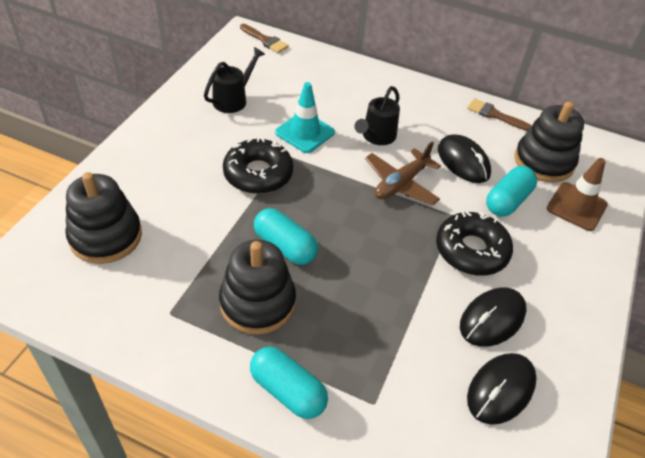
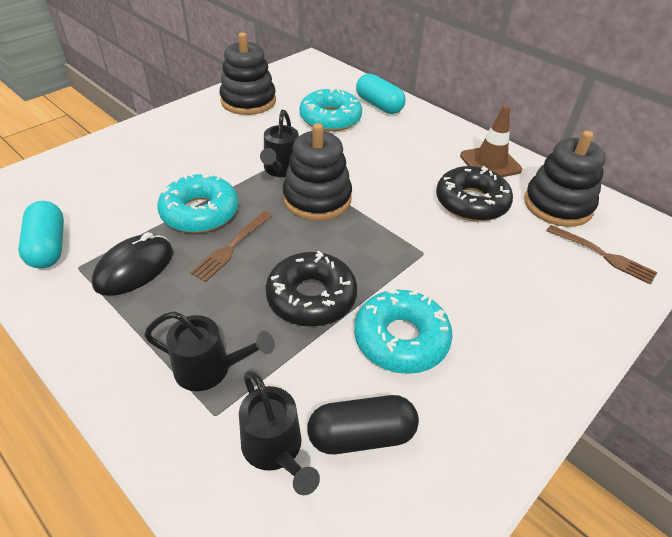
black capsule: 0 -> 1
black mouse: 3 -> 1
black watering can: 2 -> 3
brown brush: 2 -> 0
brown fork: 0 -> 2
brown plane: 1 -> 0
turquoise capsule: 3 -> 2
turquoise donut: 0 -> 3
turquoise traffic cone: 1 -> 0

